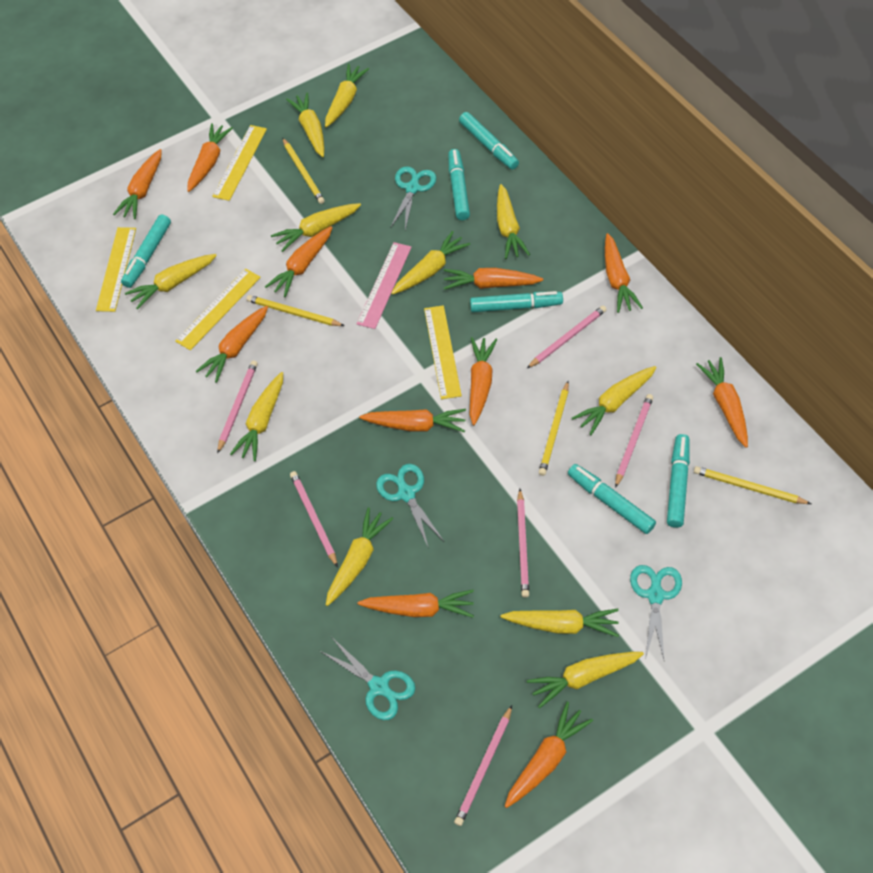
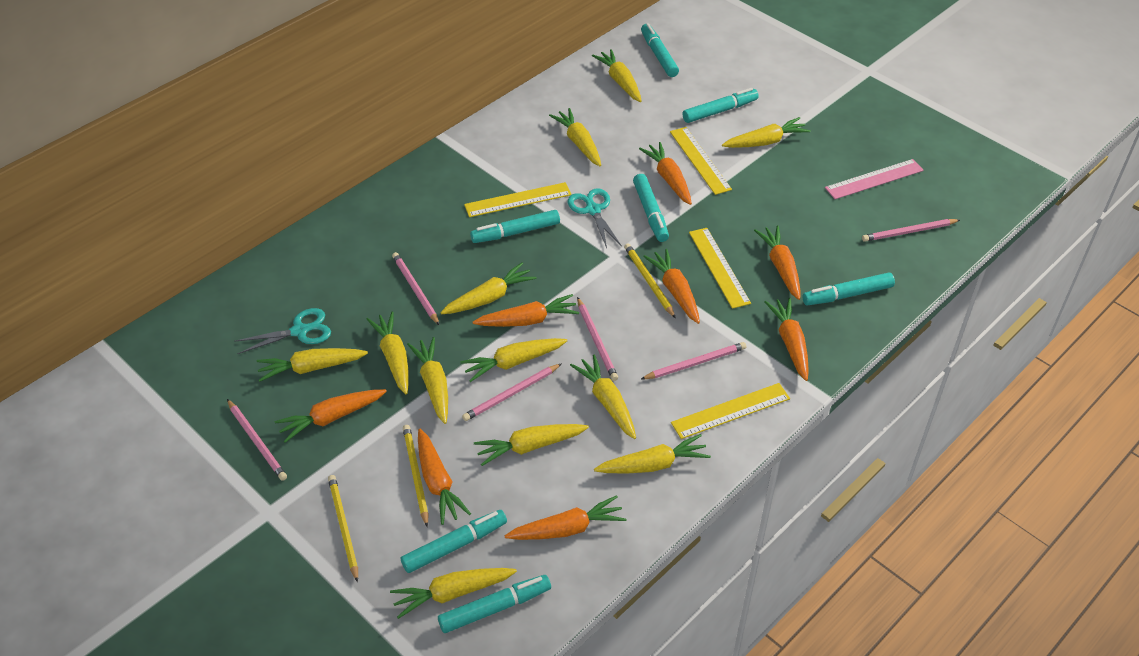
orange carrot: 11 -> 8
turquoise marker: 6 -> 7
turquoise scissors: 4 -> 2
yellow carrot: 11 -> 12
yellow pencil: 4 -> 3

